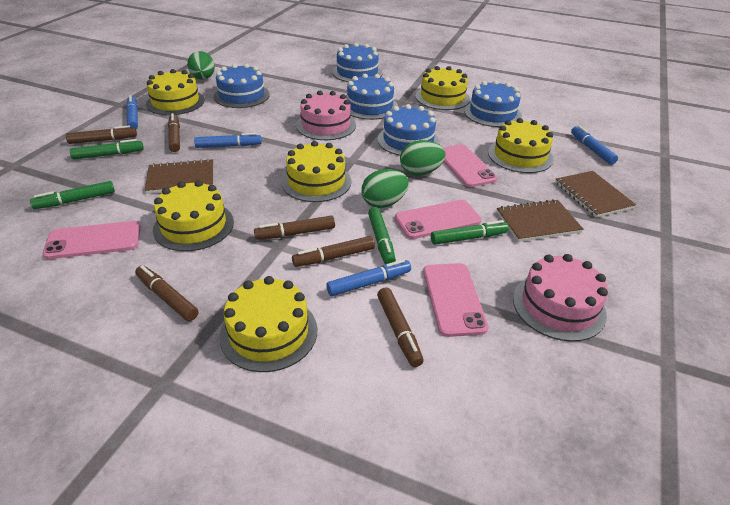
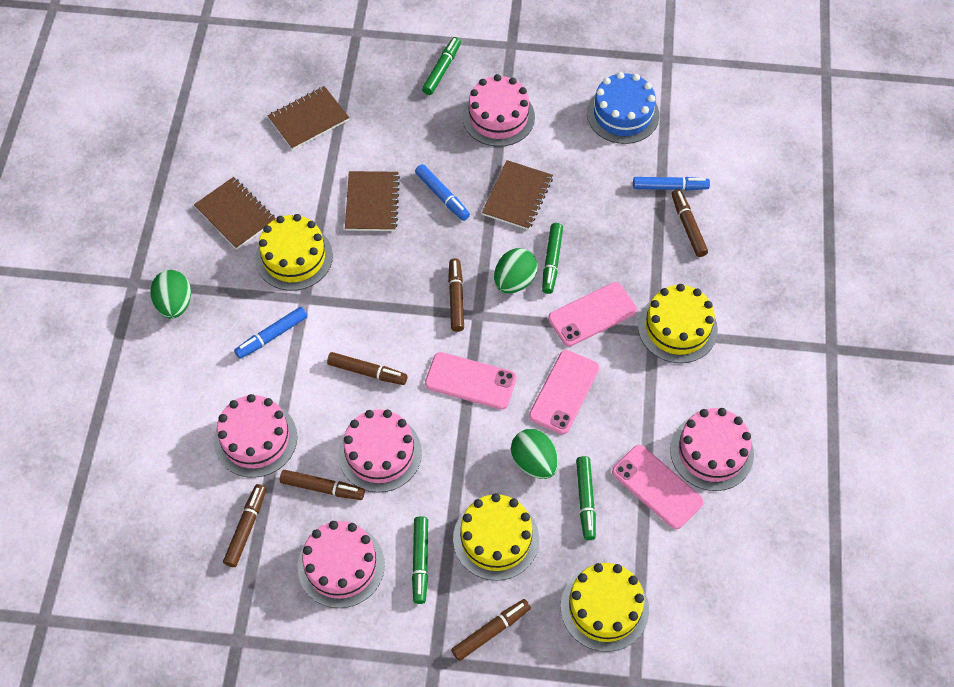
blue cake: 5 -> 1
blue marker: 4 -> 3
brown notebook: 3 -> 4
pink cake: 2 -> 5
yellow cake: 6 -> 4

